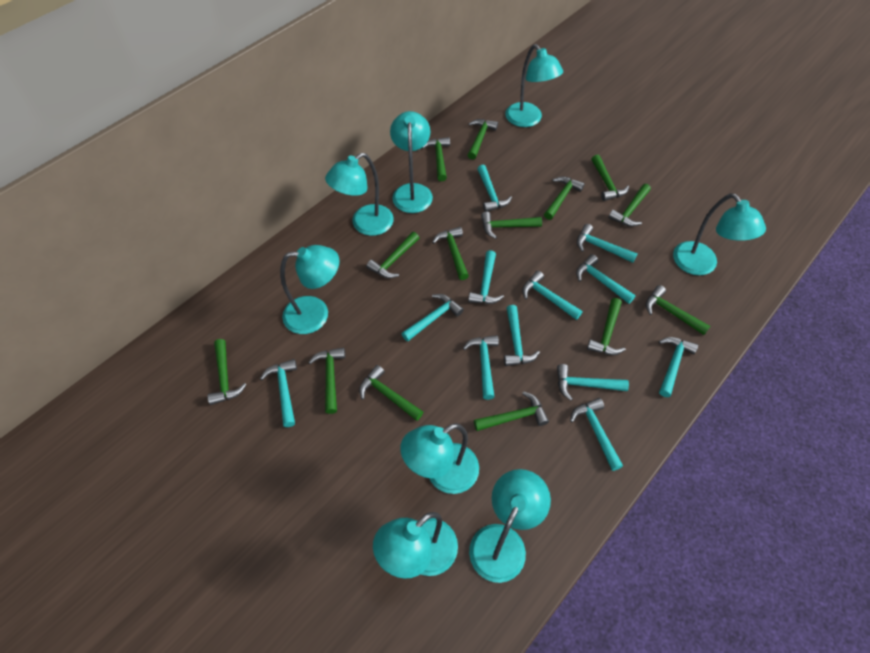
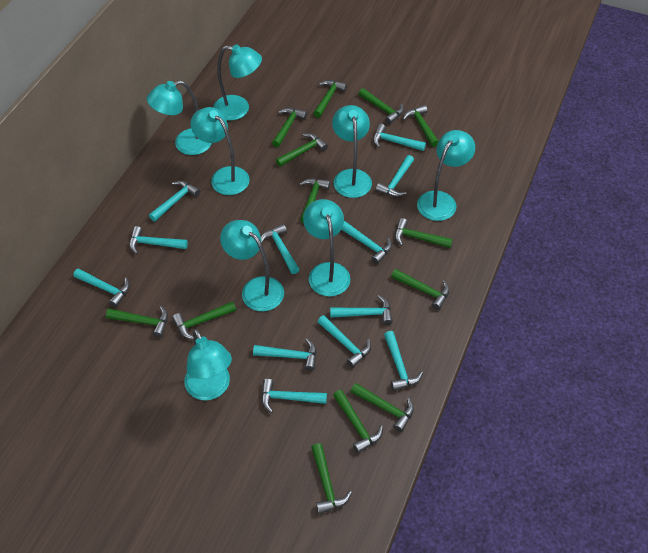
green hammer: 14 -> 13

